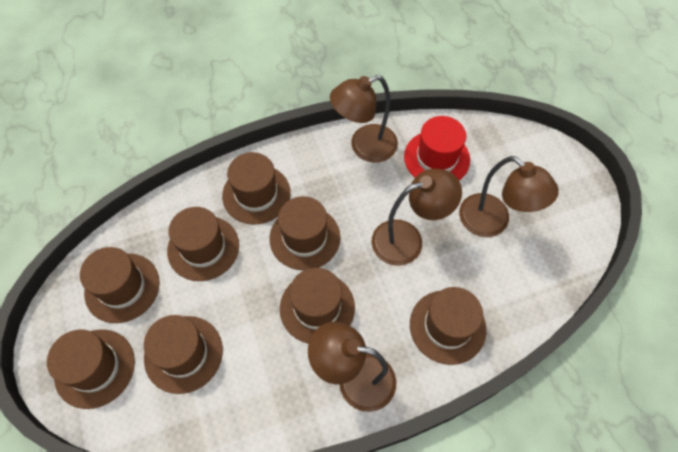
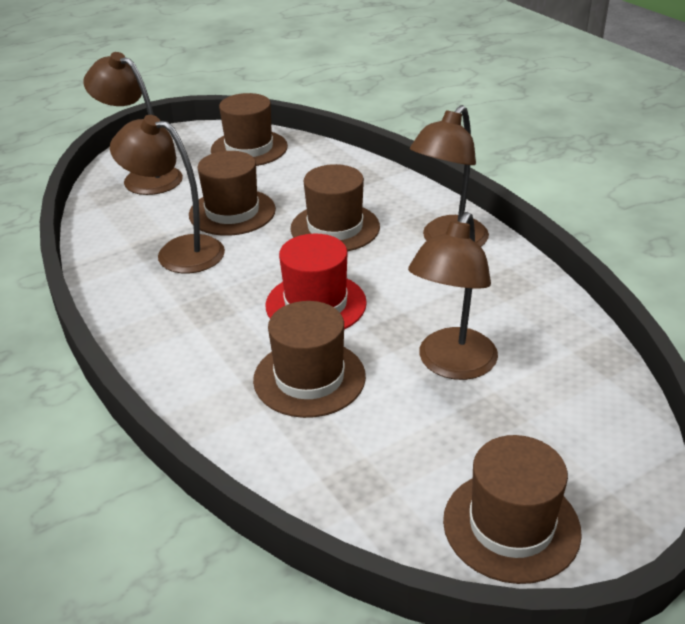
brown hat: 8 -> 5

